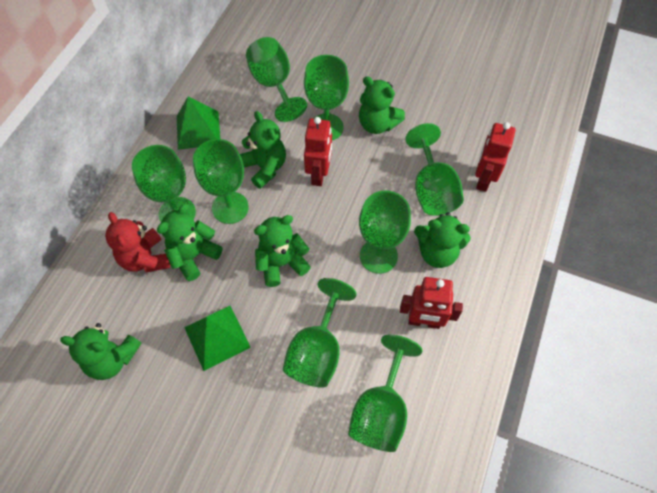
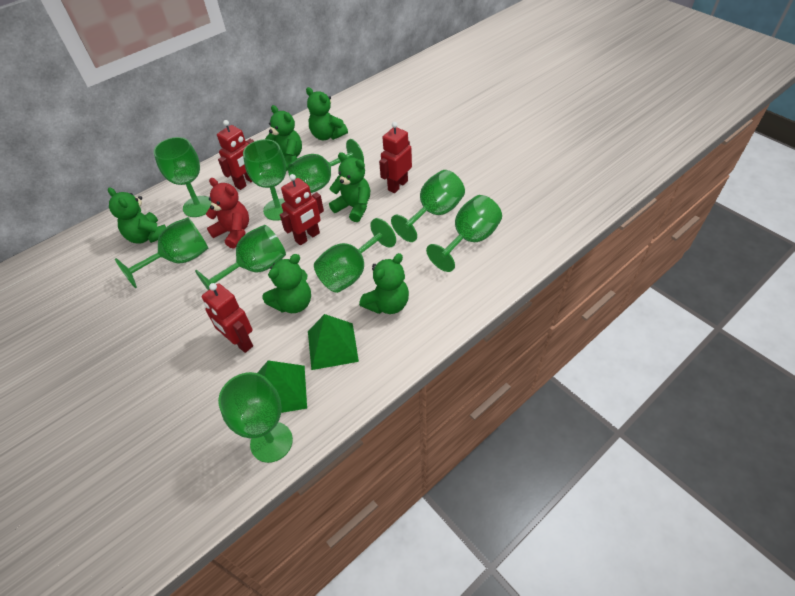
green goblet: 8 -> 9
red robot: 3 -> 4

